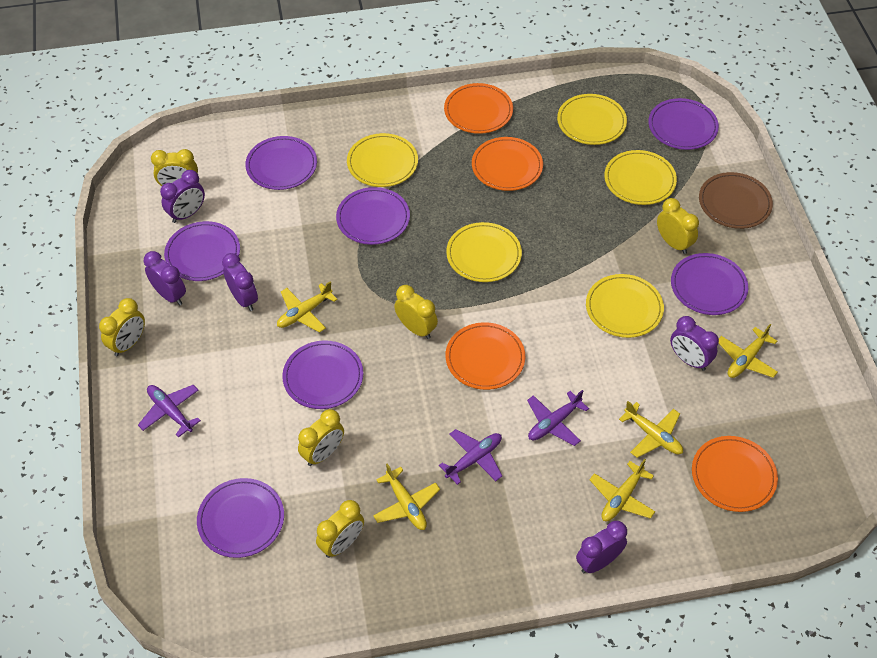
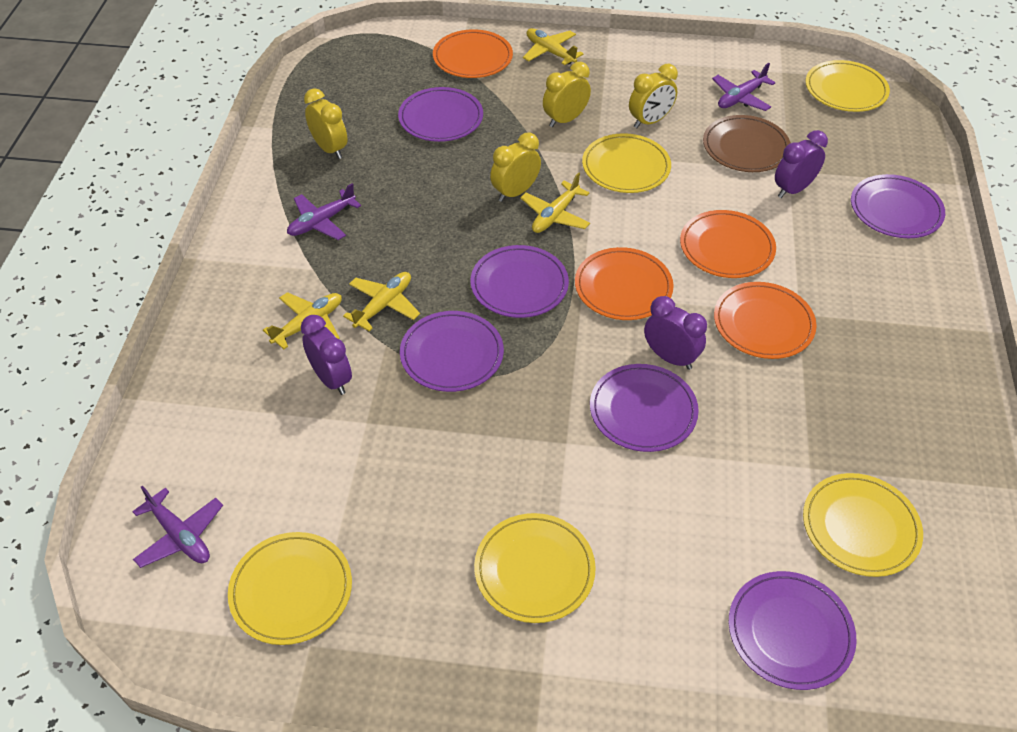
purple clock: 5 -> 3
purple plate: 7 -> 6
yellow clock: 6 -> 4
yellow plane: 5 -> 4

